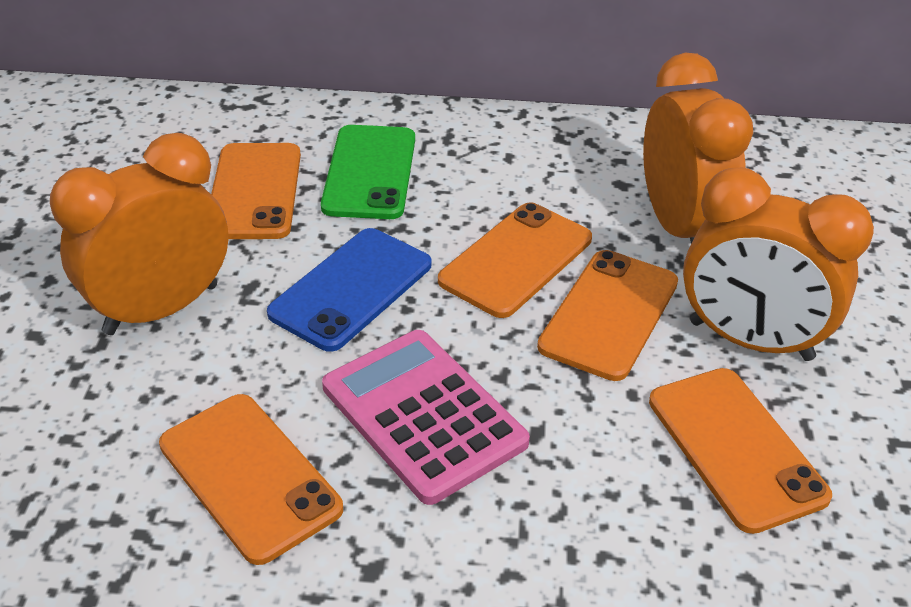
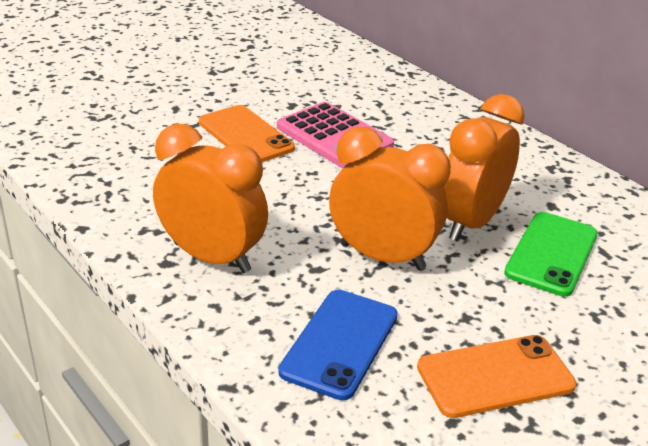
orange phone: 5 -> 2

